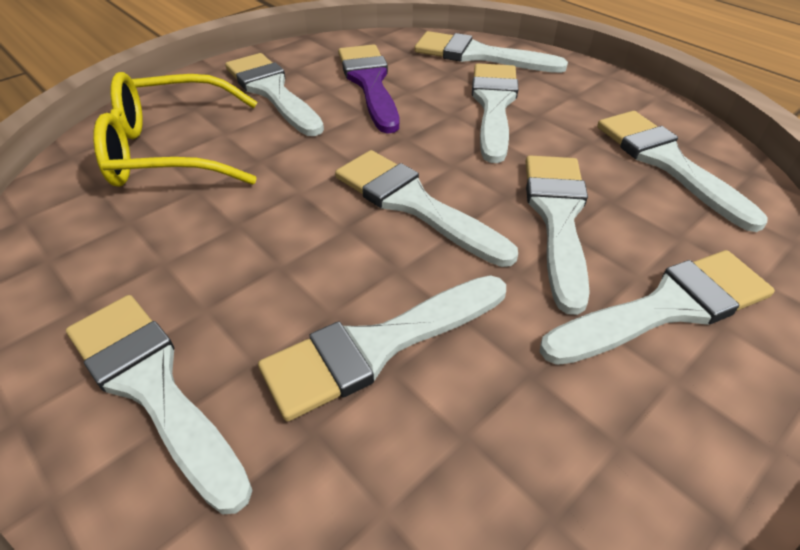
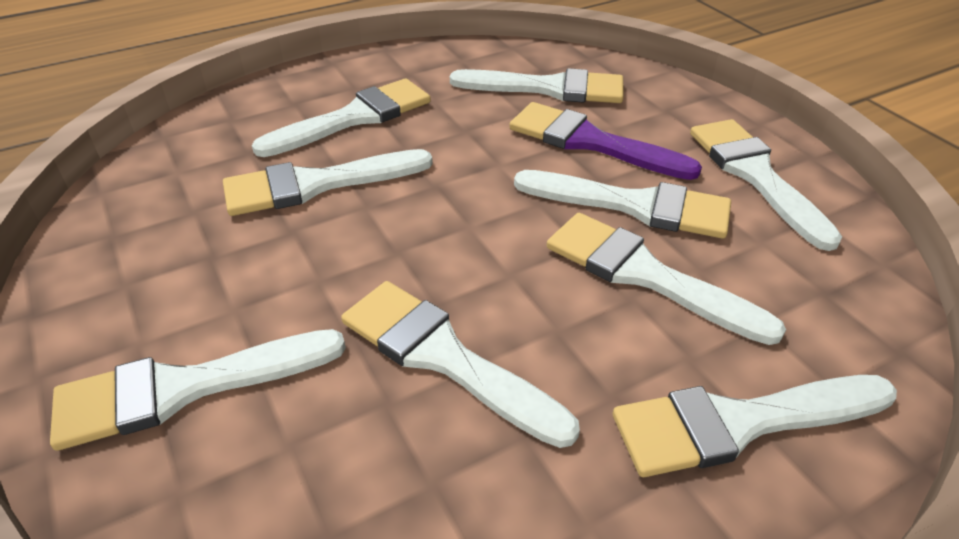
yellow glasses: 1 -> 0

